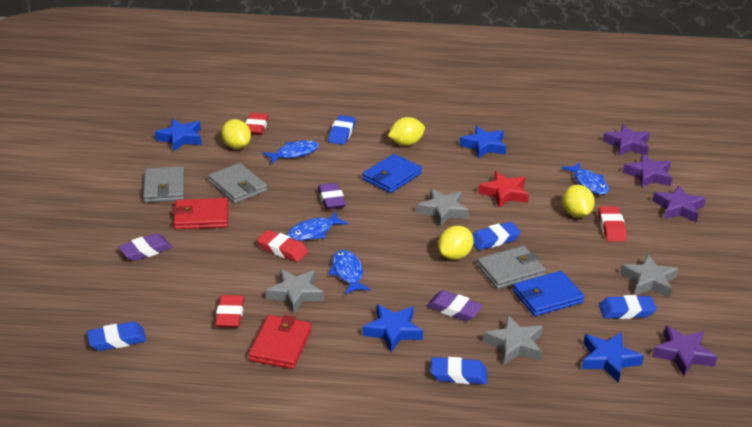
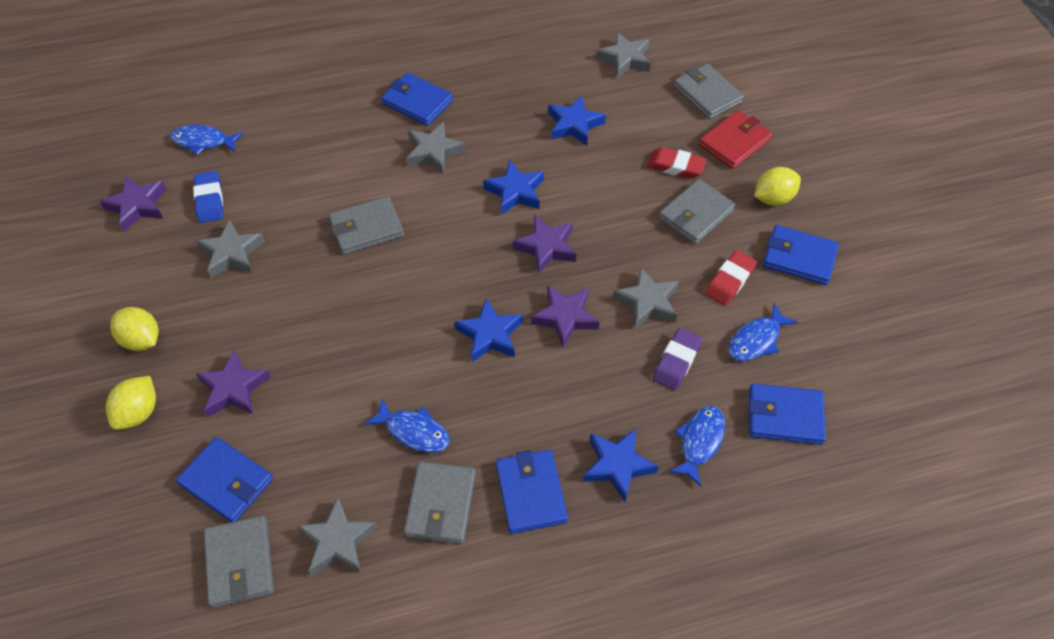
blue eraser: 5 -> 1
blue wallet: 2 -> 5
grey star: 4 -> 5
grey wallet: 3 -> 5
purple eraser: 3 -> 1
red eraser: 4 -> 2
red star: 1 -> 0
red wallet: 2 -> 1
yellow lemon: 4 -> 3

